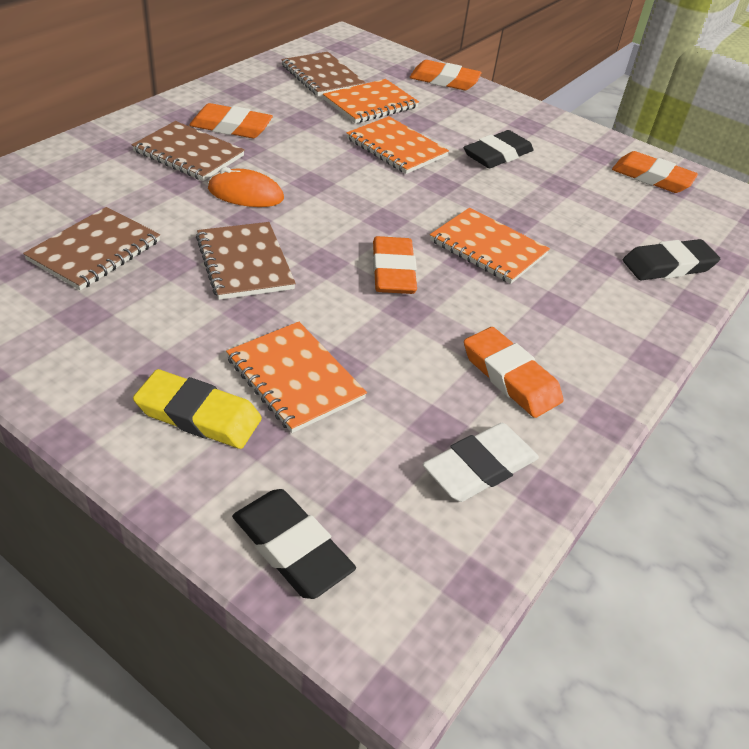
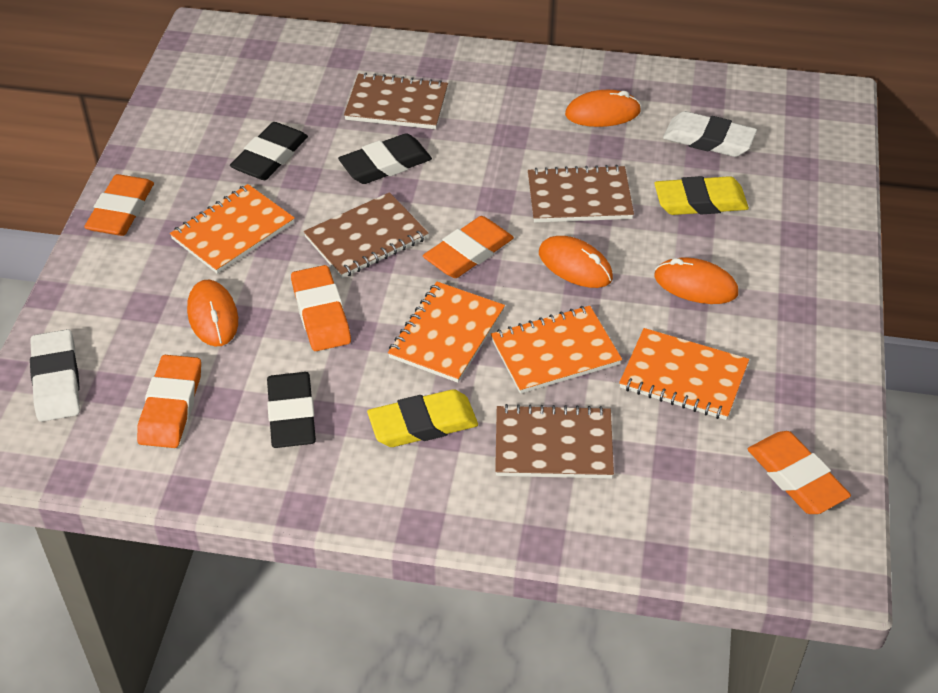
orange mouse: 1 -> 4
white eraser: 1 -> 2
yellow eraser: 1 -> 2

